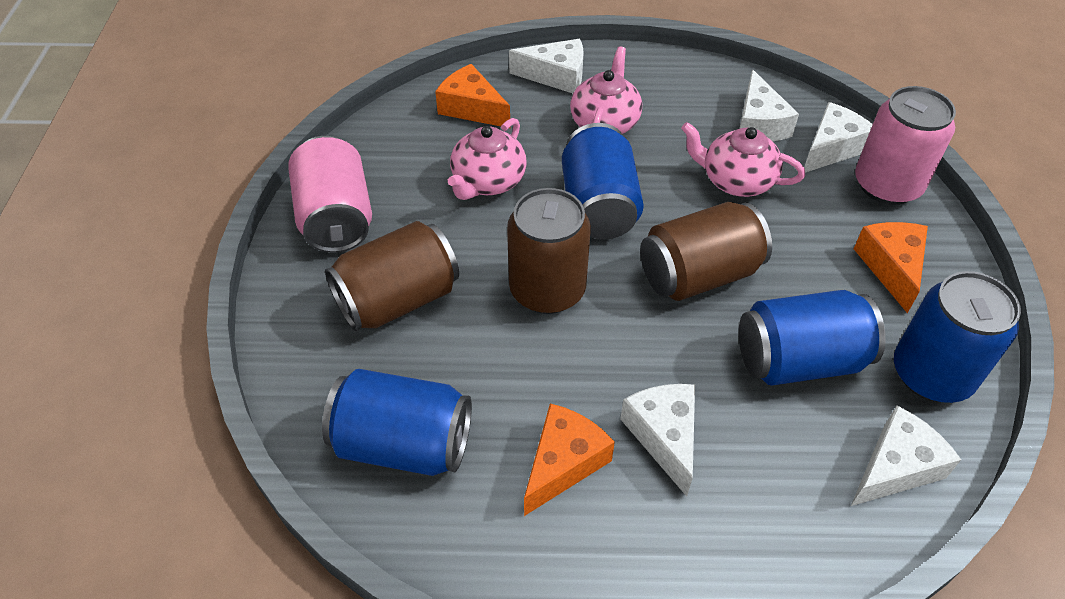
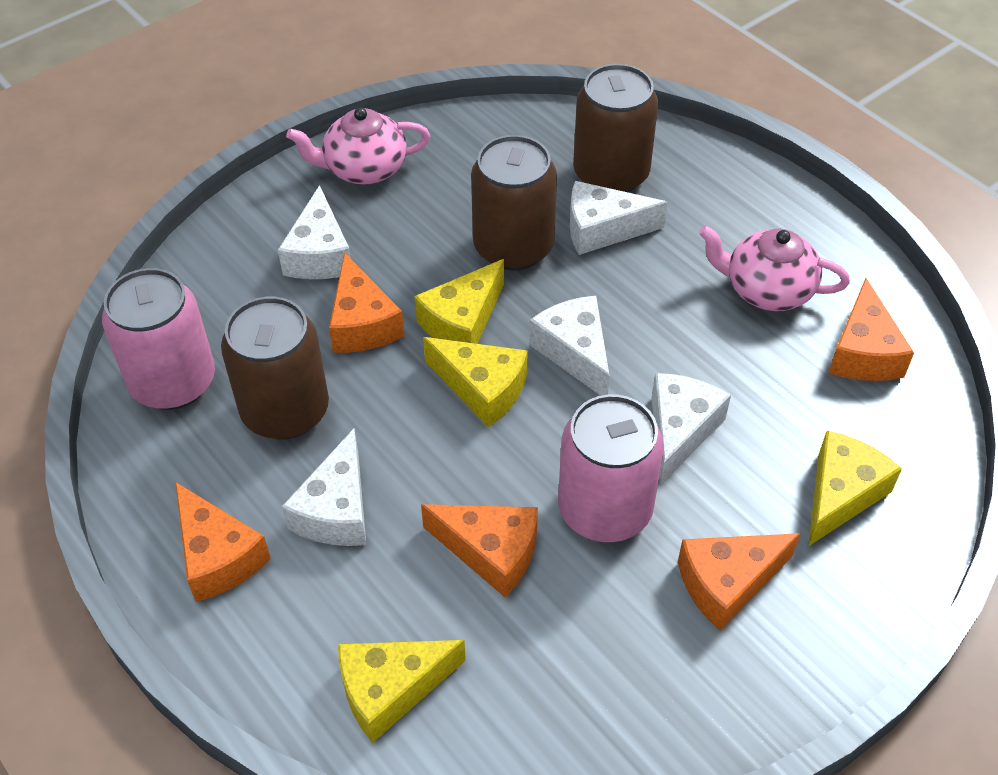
blue can: 4 -> 0
orange cheese: 3 -> 5
pink teapot: 3 -> 2
yellow cheese: 0 -> 4

